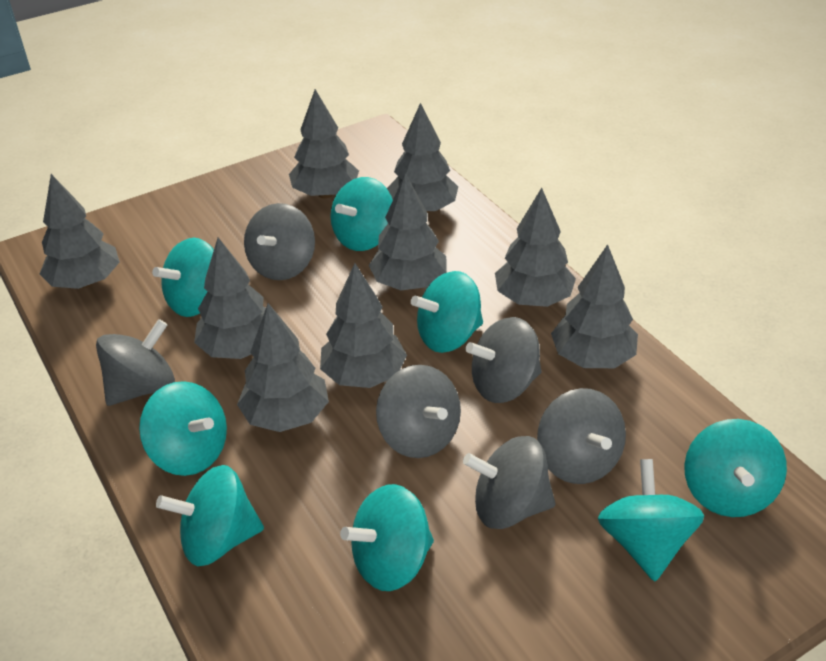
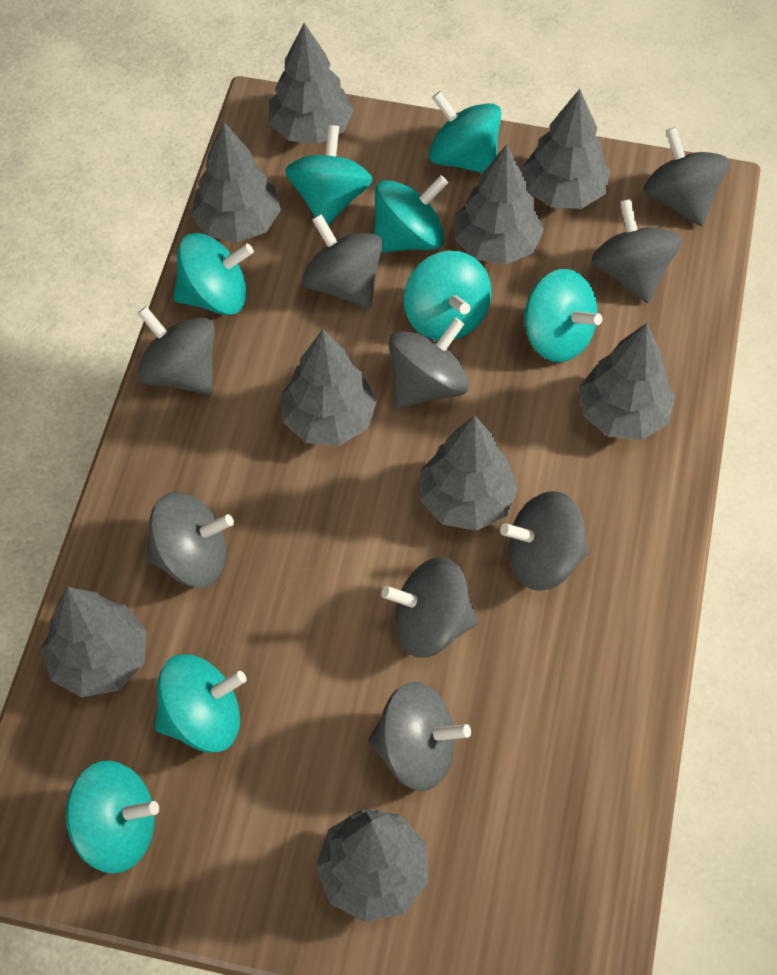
grey spinning top: 6 -> 9

